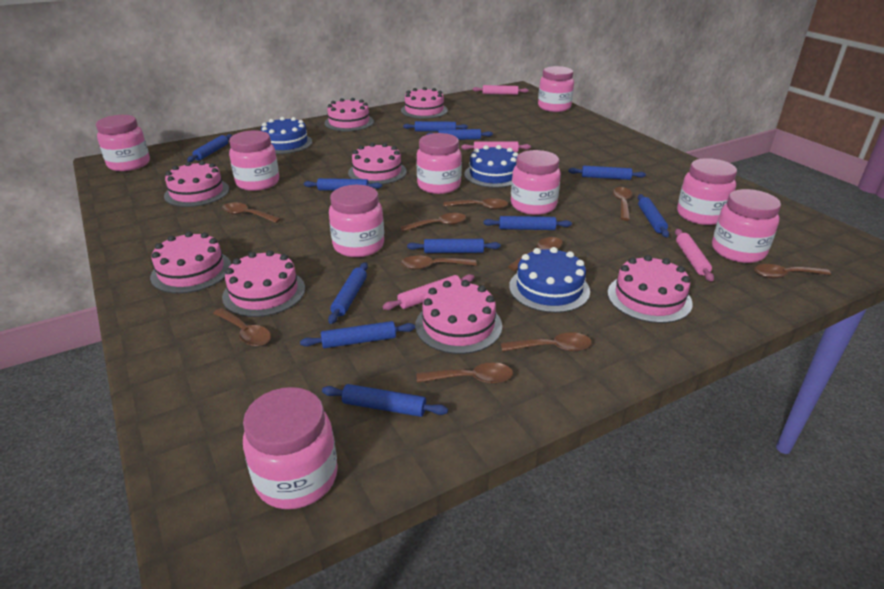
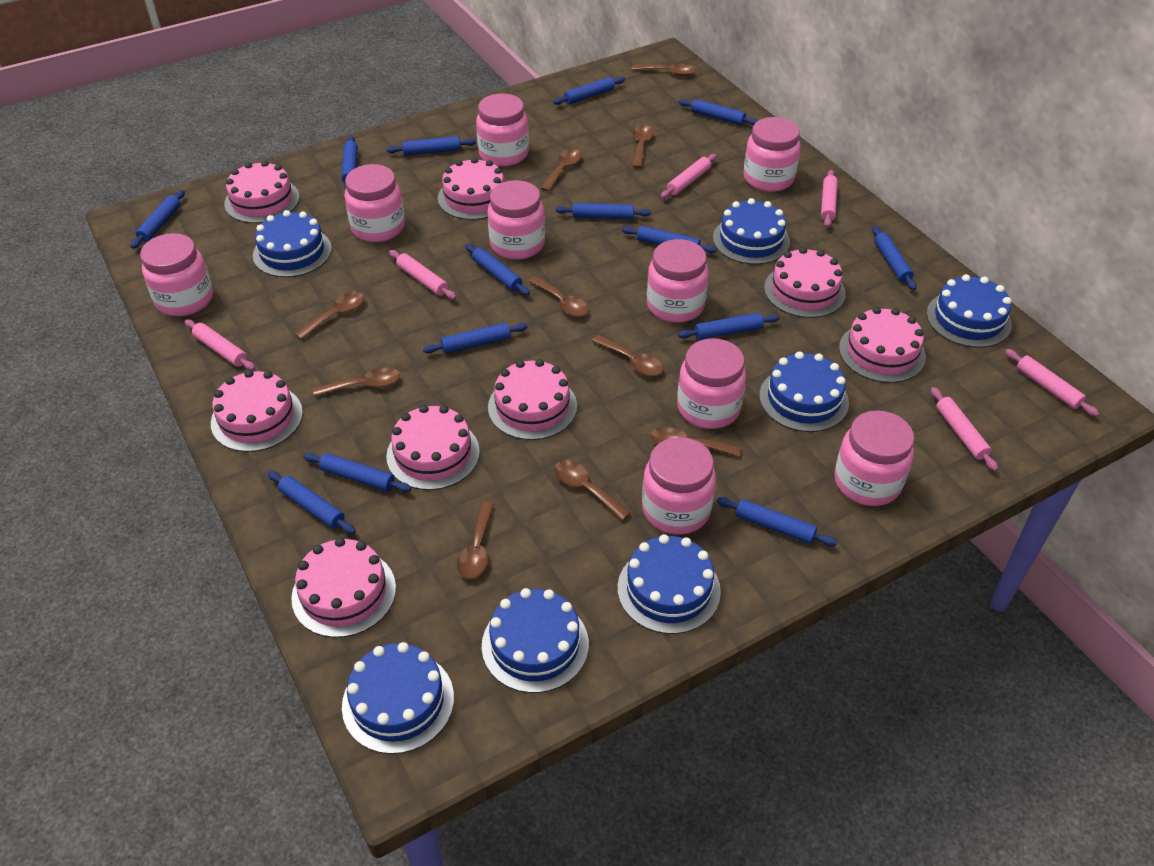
blue cake: 3 -> 7
blue rolling pin: 11 -> 14
pink rolling pin: 4 -> 6

